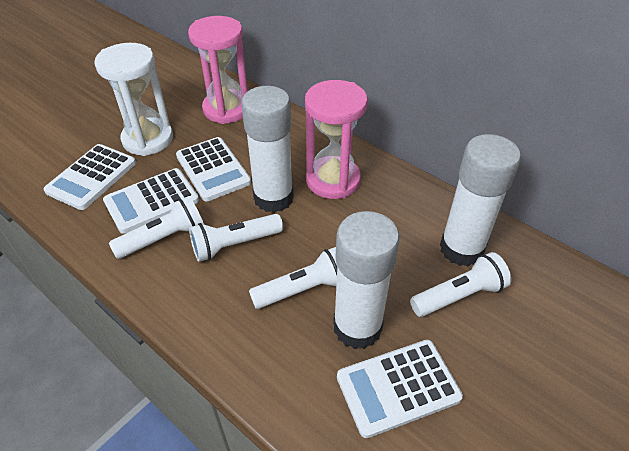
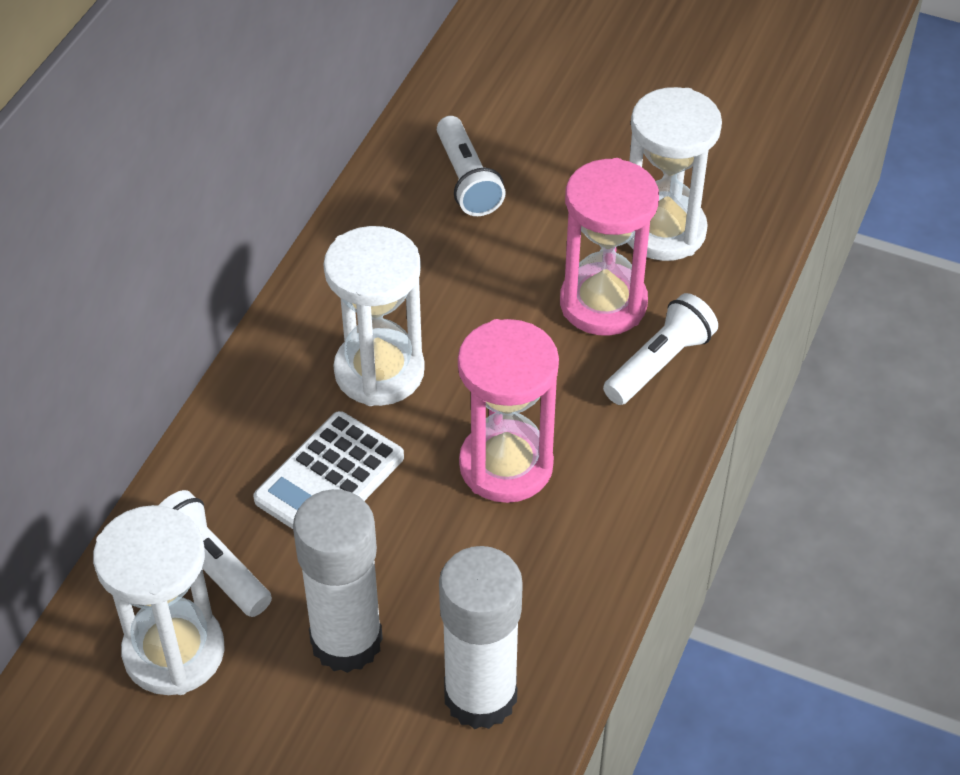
white calculator: 4 -> 1
white flashlight: 4 -> 3
white glue stick: 3 -> 2
white hourglass: 1 -> 3

